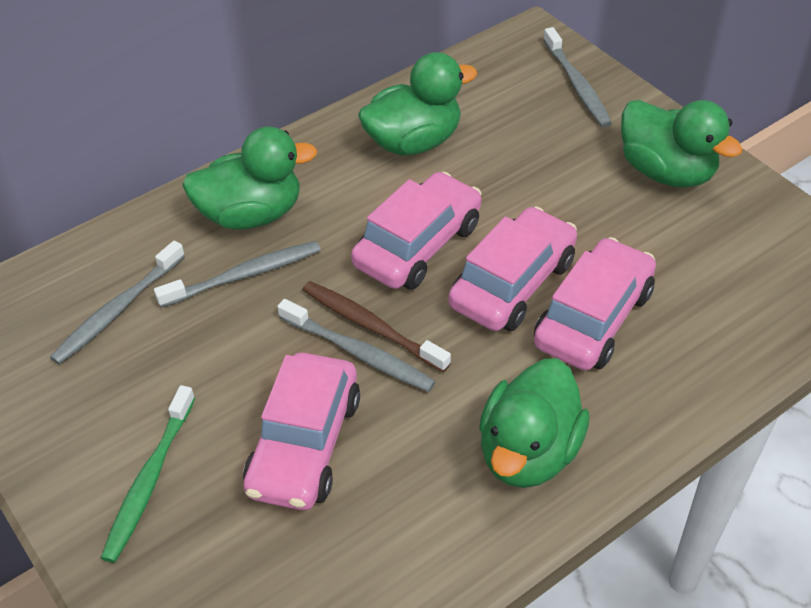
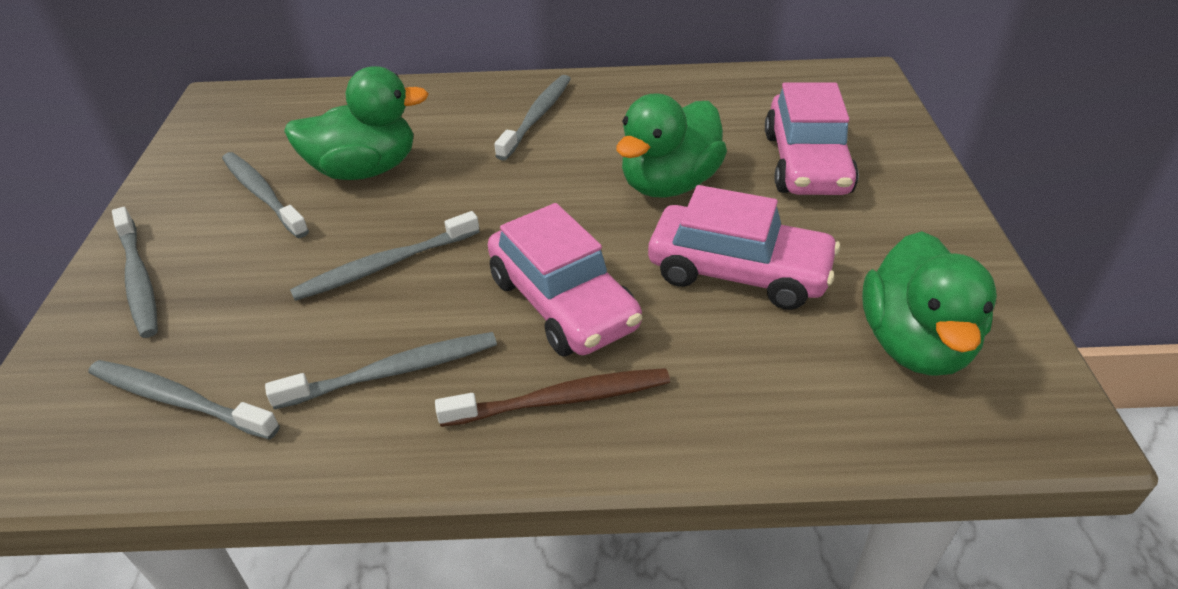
green duck: 4 -> 3
green toothbrush: 1 -> 0
grey toothbrush: 4 -> 6
pink car: 4 -> 3

